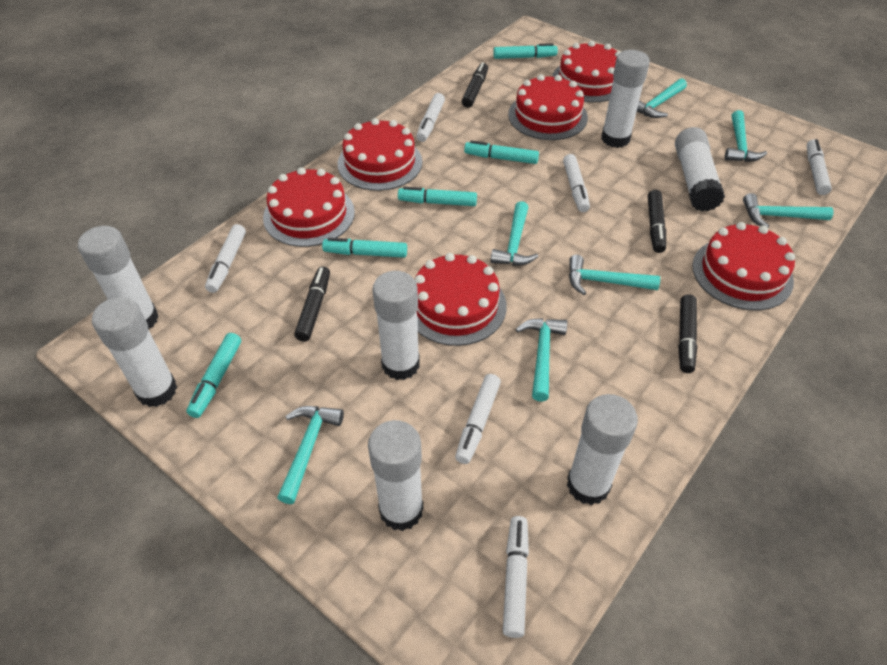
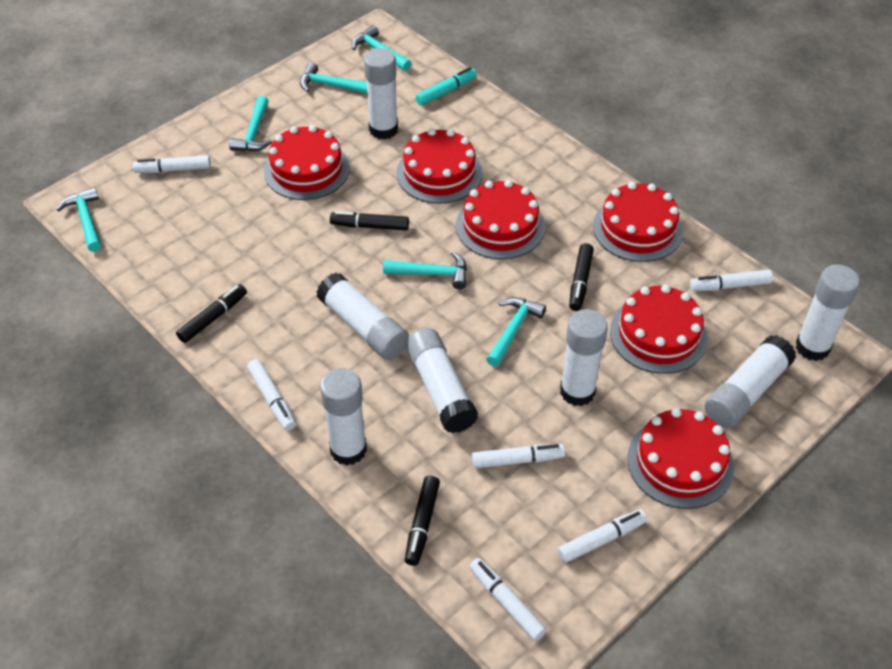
turquoise hammer: 7 -> 6
turquoise marker: 5 -> 1

